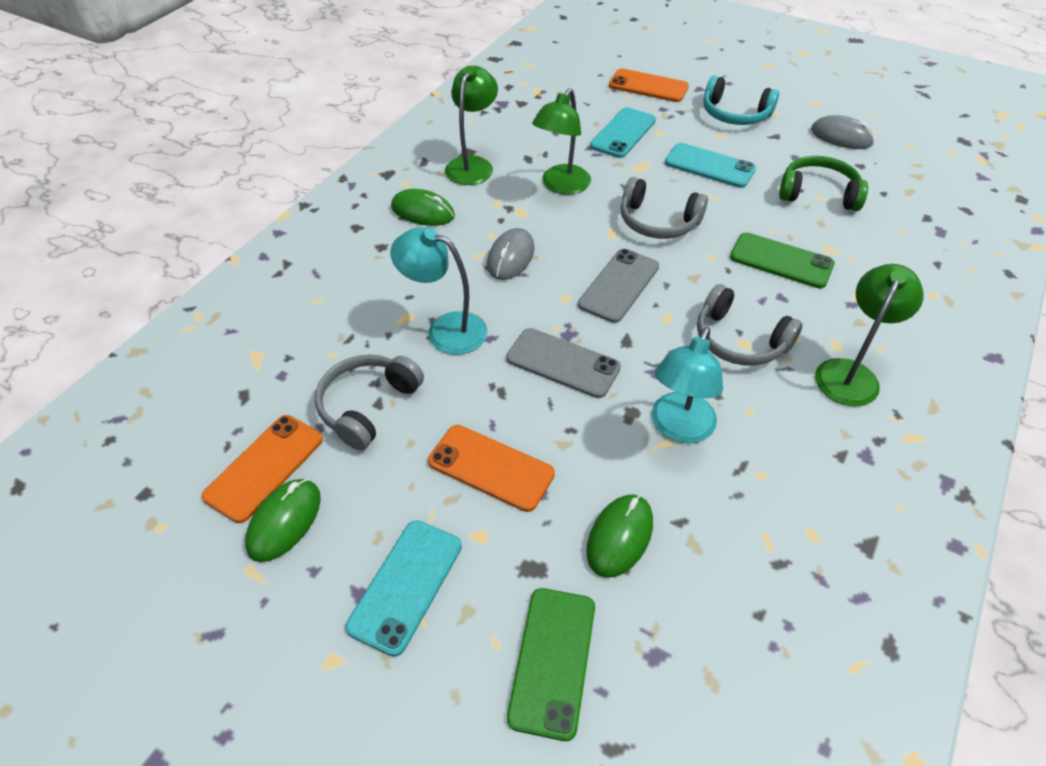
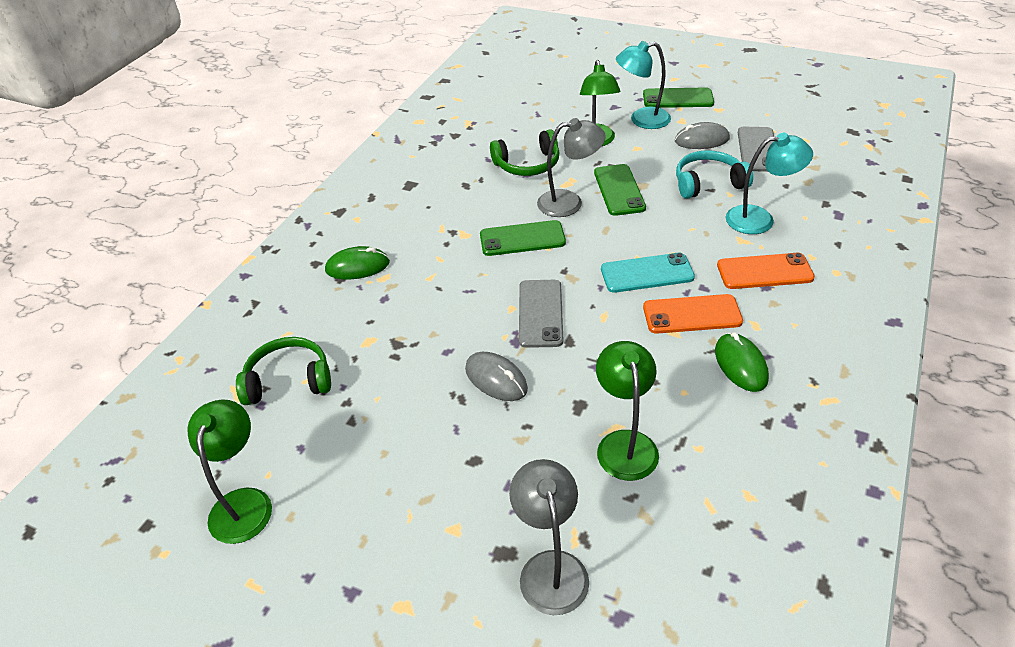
green headphones: 1 -> 2
green mouse: 3 -> 2
green phone: 2 -> 3
grey headphones: 3 -> 0
grey lamp: 0 -> 2
orange phone: 3 -> 2
turquoise phone: 3 -> 1

